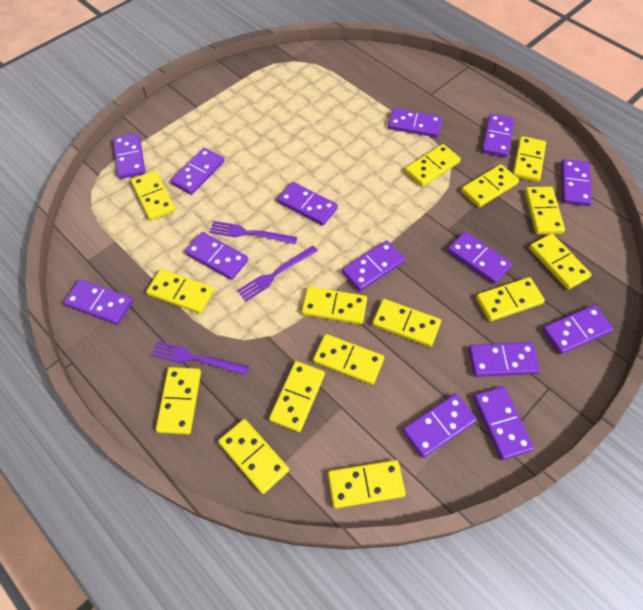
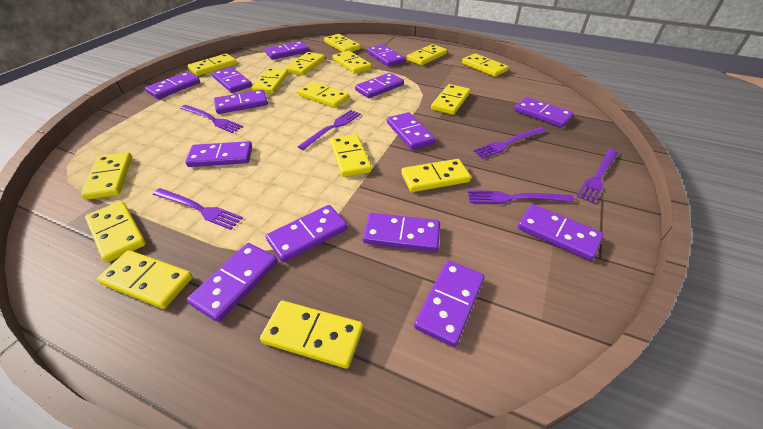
purple fork: 3 -> 6

